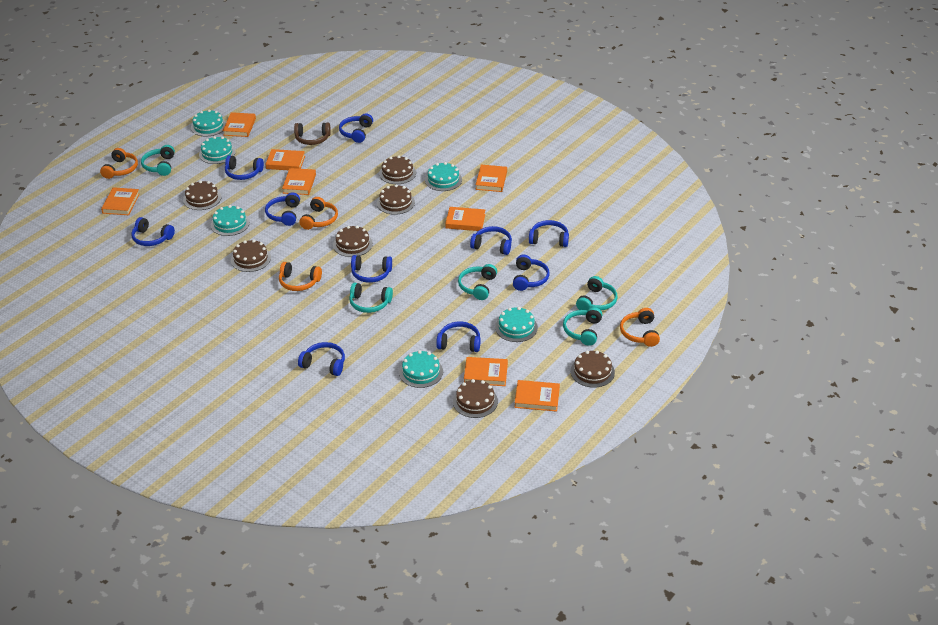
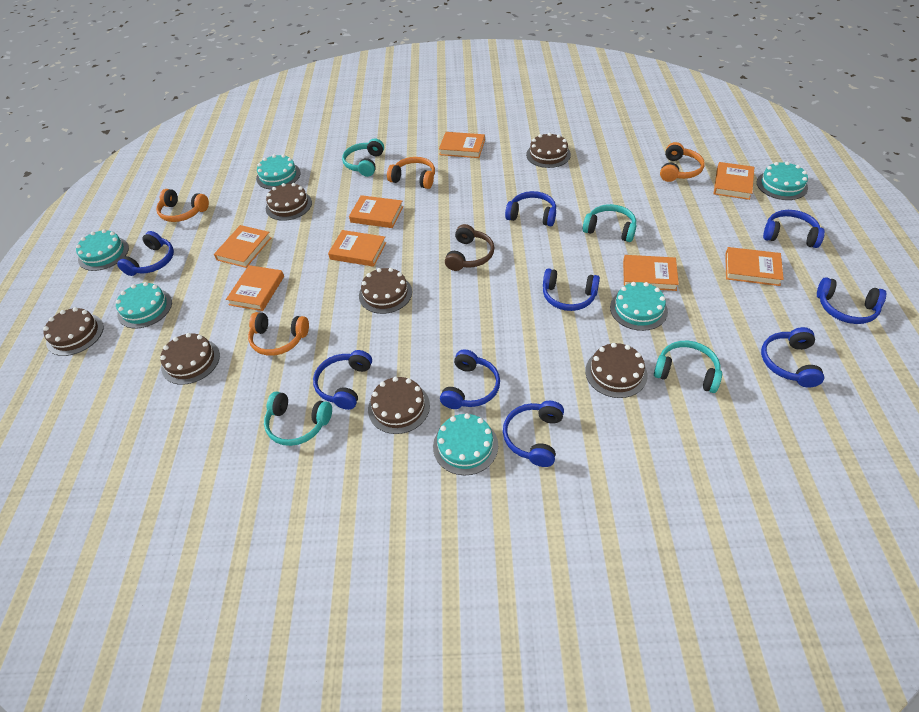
blue headphones: 10 -> 9
turquoise headphones: 5 -> 4

